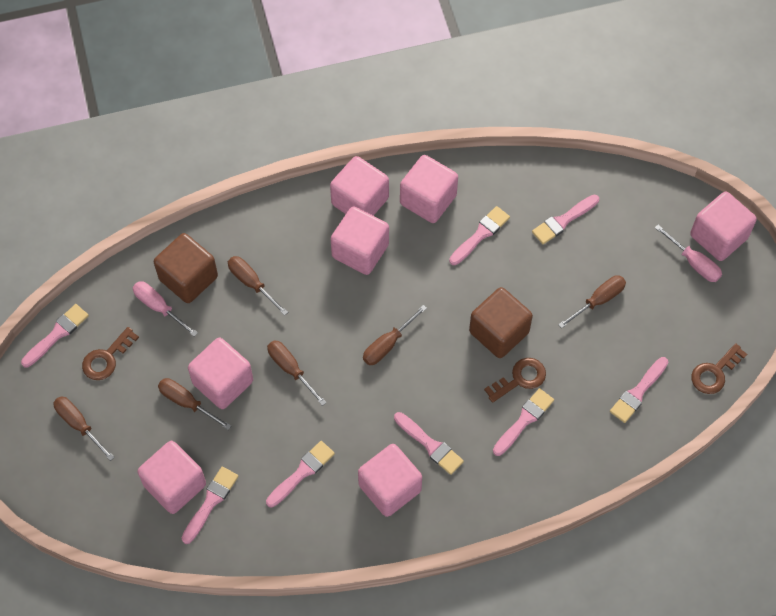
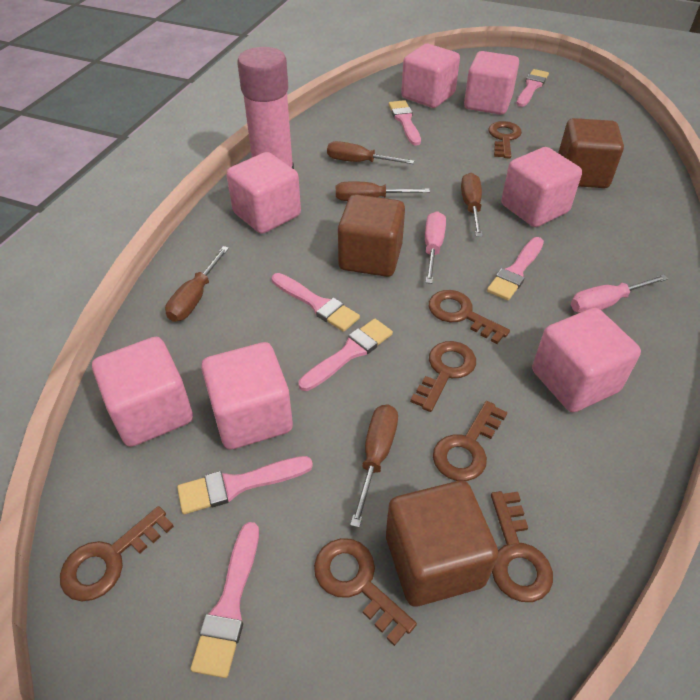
brown cube: 2 -> 3
brown key: 3 -> 7
brown screwdriver: 6 -> 5
pink brush: 8 -> 7
pink glue stick: 0 -> 1

